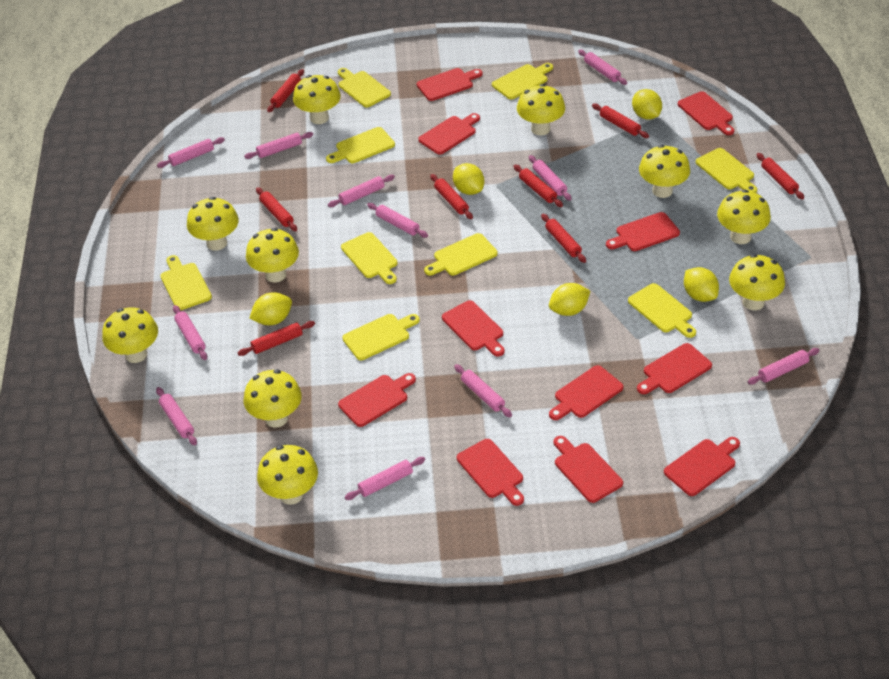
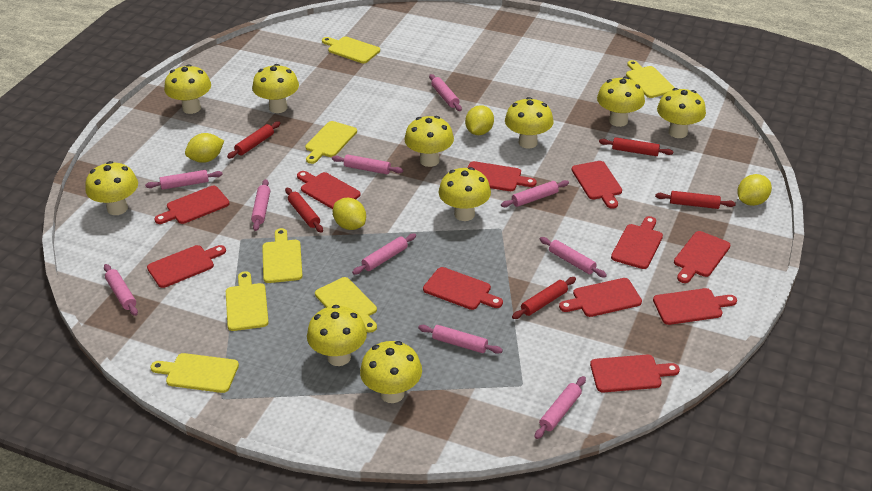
pink rolling pin: 11 -> 10
red rolling pin: 8 -> 5
yellow cutting board: 9 -> 7
yellow lemon: 5 -> 4

